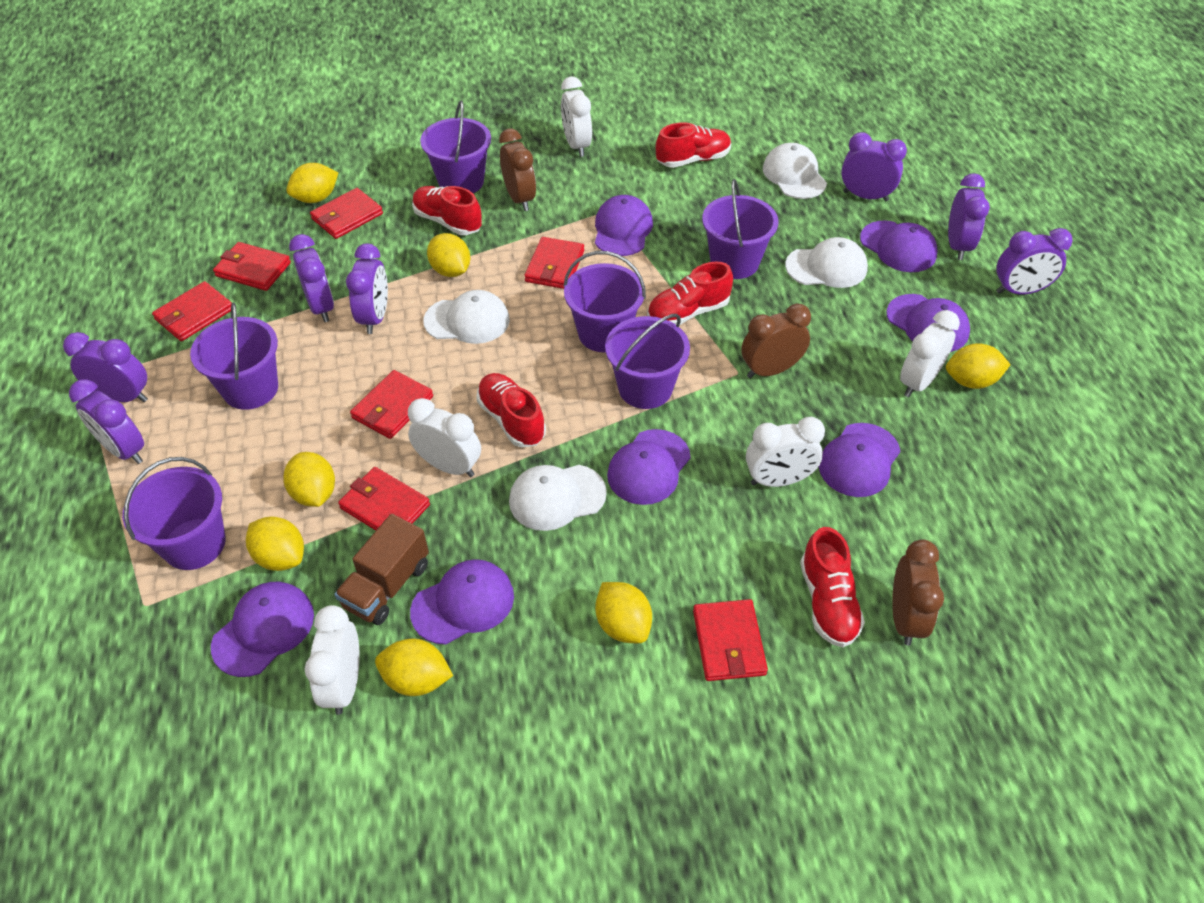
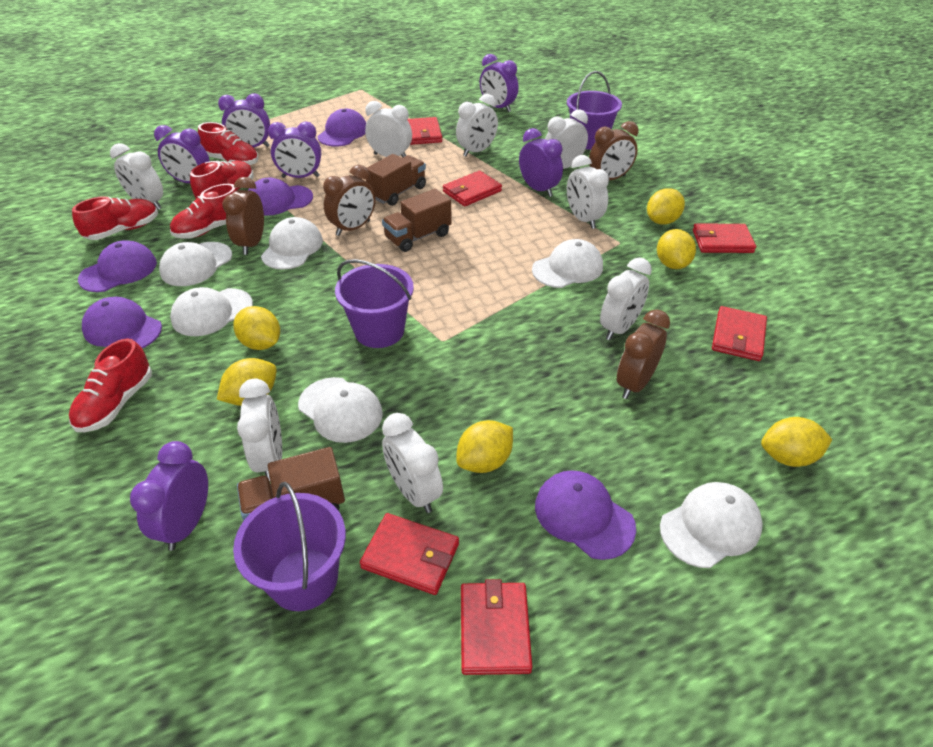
brown clock: 3 -> 4
brown truck: 1 -> 3
purple bucket: 6 -> 3
purple cap: 7 -> 5
purple clock: 7 -> 6
red wallet: 7 -> 6
white cap: 4 -> 6
white clock: 5 -> 8
yellow lemon: 7 -> 6

